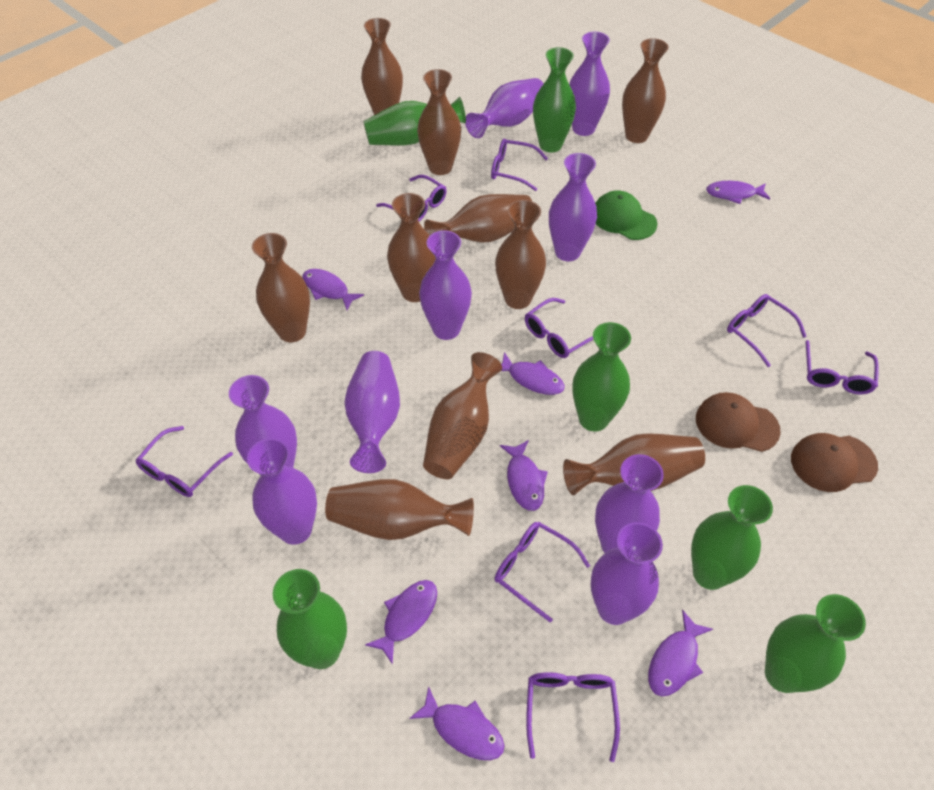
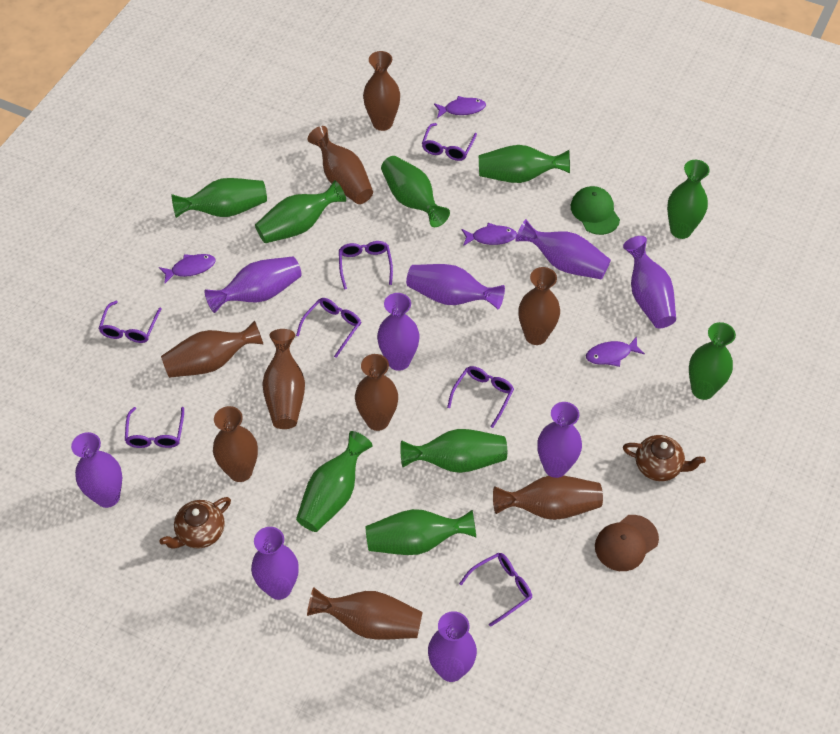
brown cap: 2 -> 1
brown teapot: 0 -> 2
brown vase: 10 -> 9
green vase: 6 -> 9
purple fish: 7 -> 4
purple glasses: 8 -> 7

